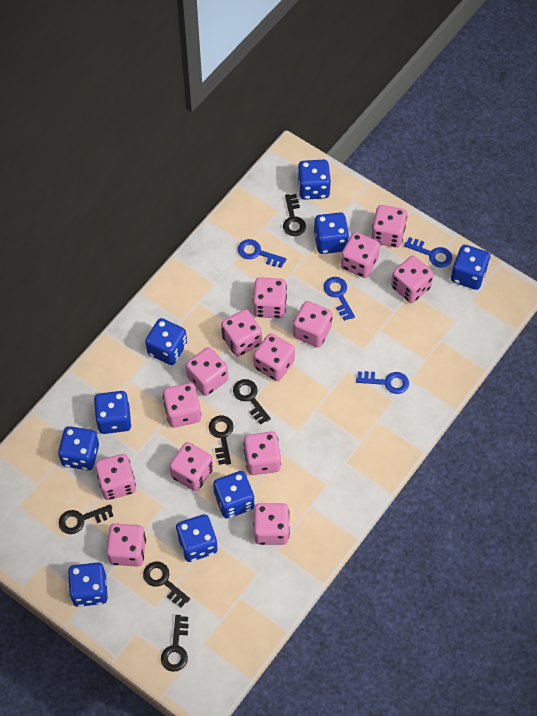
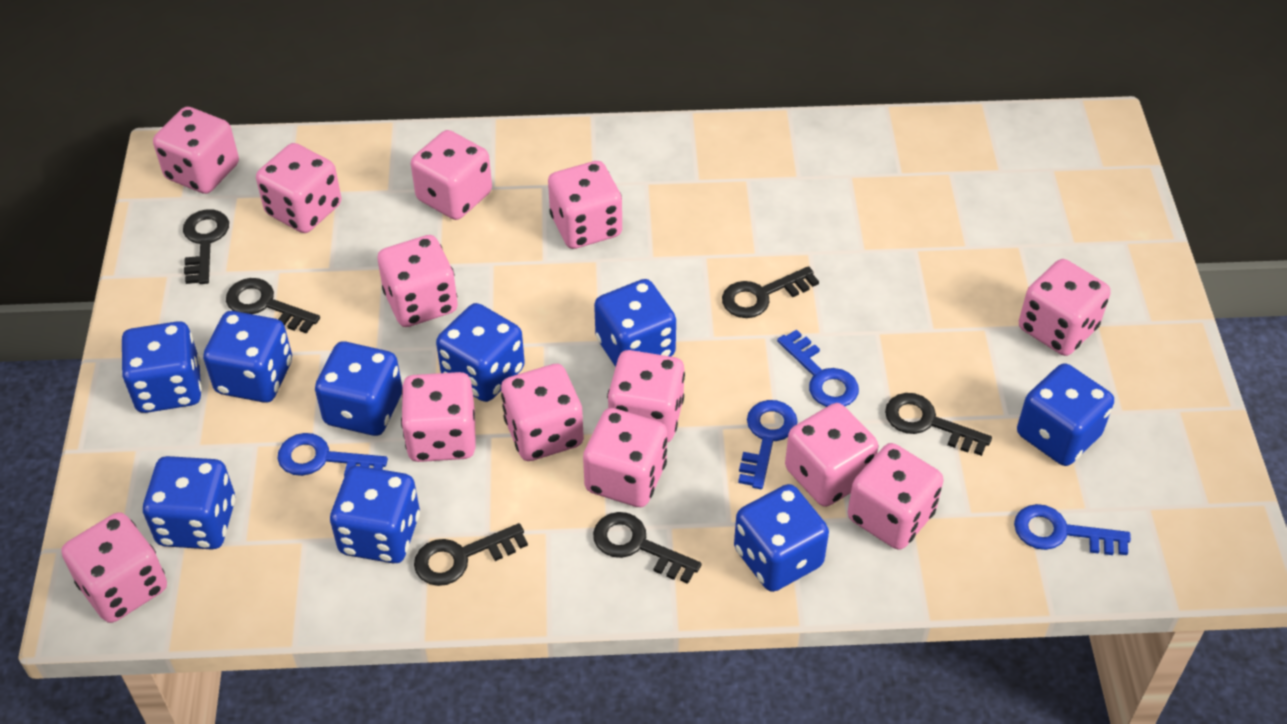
pink dice: 14 -> 13

